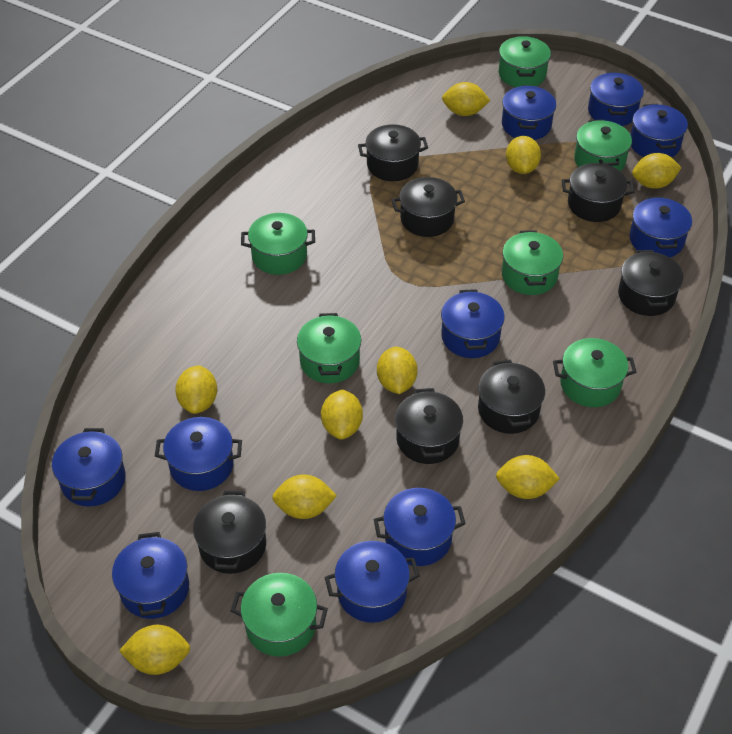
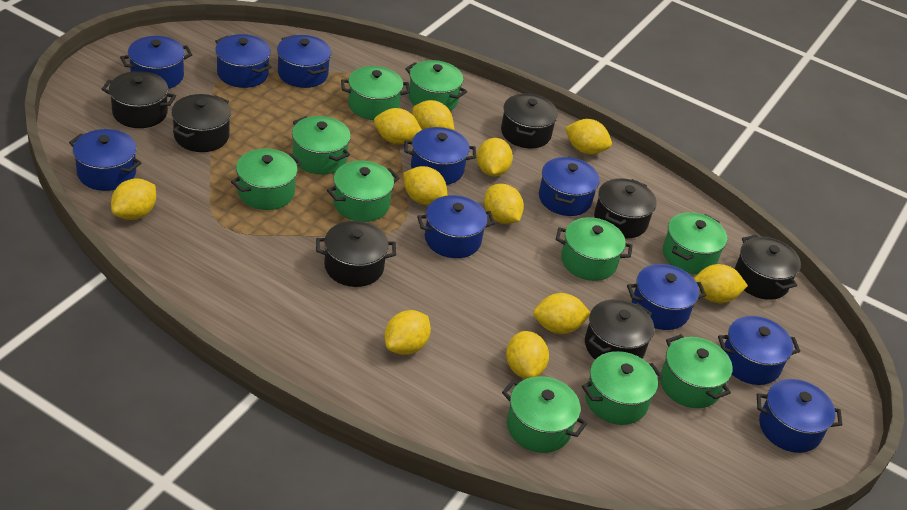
green pot: 7 -> 10
yellow lemon: 9 -> 11

